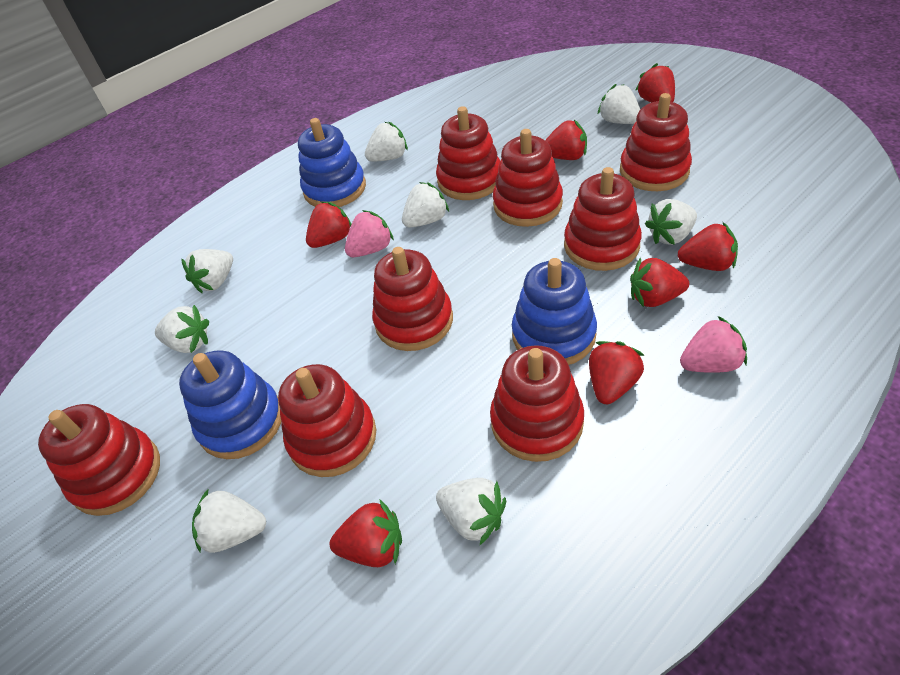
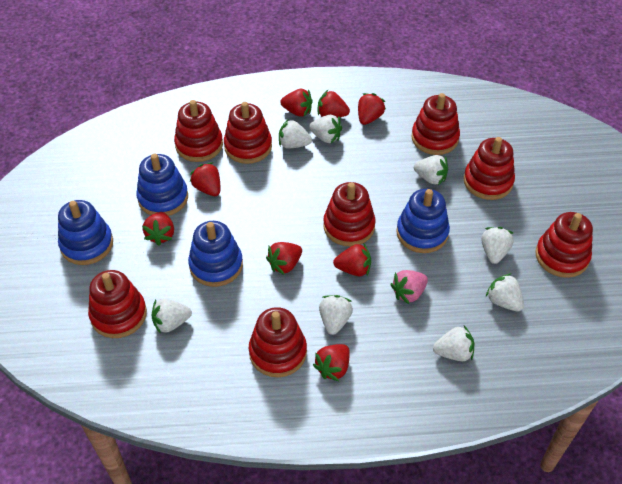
blue stacking toy: 3 -> 4
pink strawberry: 2 -> 1
red strawberry: 7 -> 8

